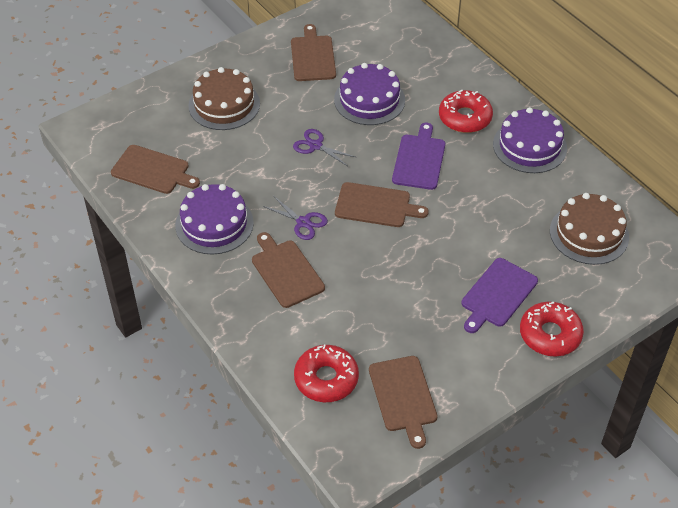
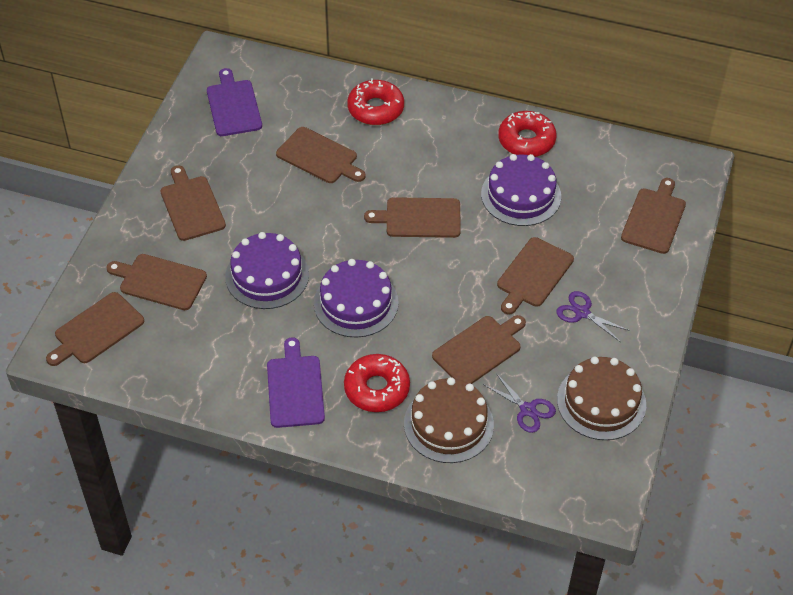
brown cutting board: 5 -> 8

